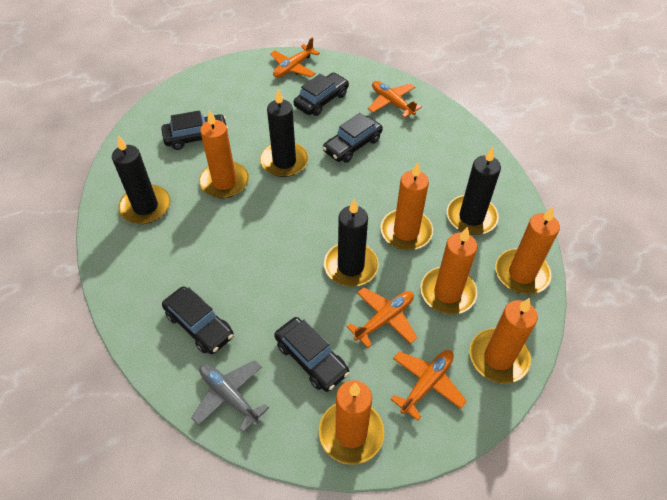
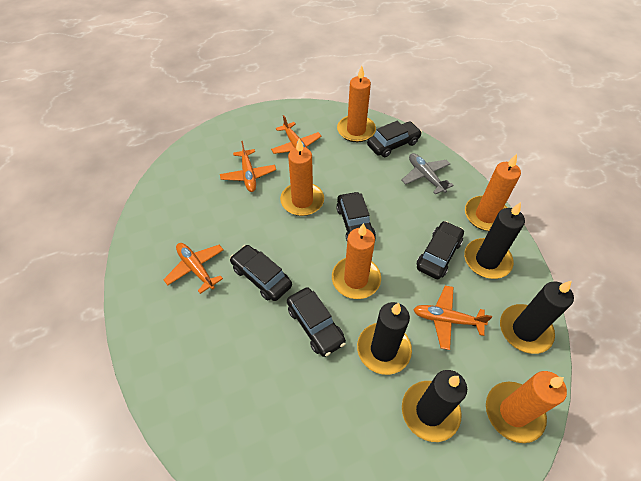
orange candle: 6 -> 5

